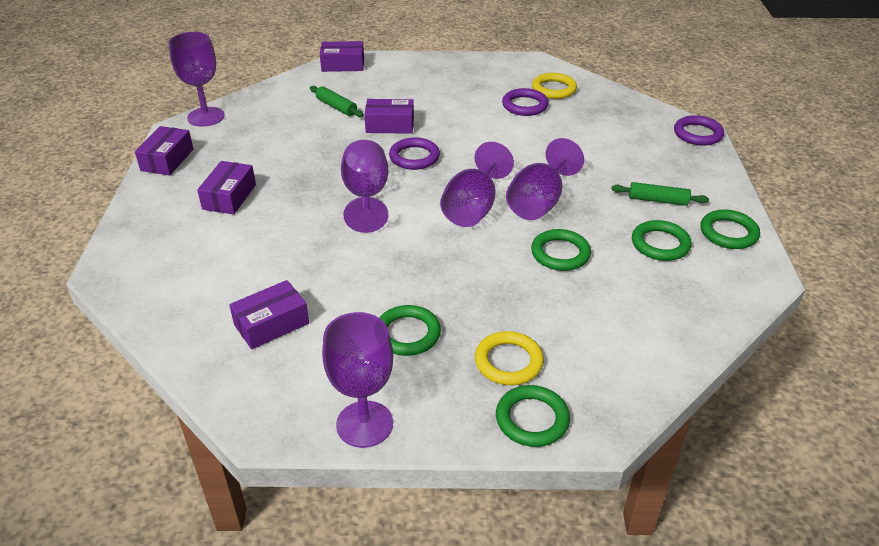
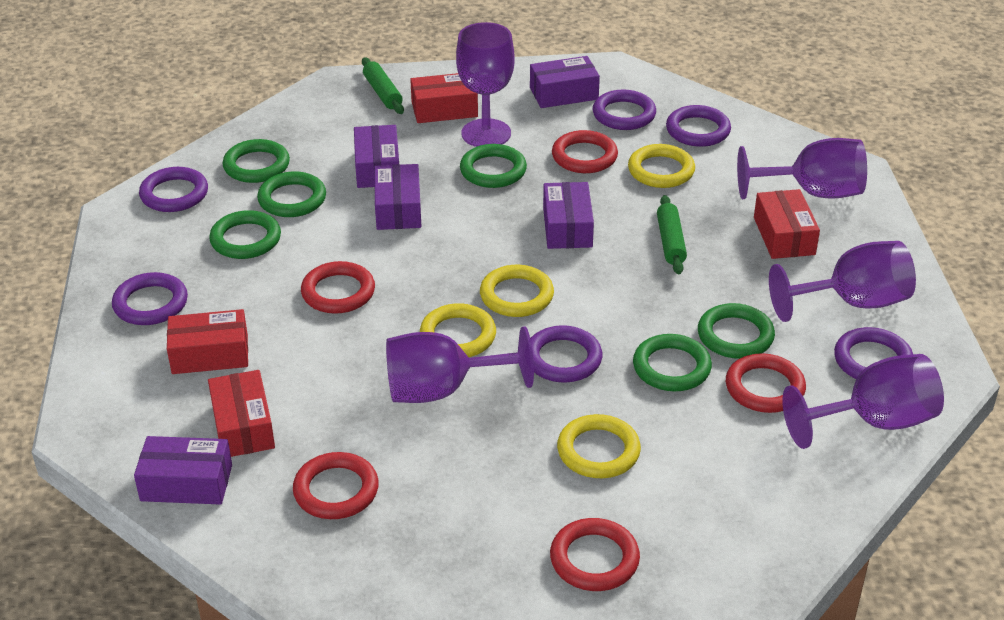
green ring: 5 -> 6
purple ring: 3 -> 6
red box: 0 -> 4
red ring: 0 -> 5
yellow ring: 2 -> 4

